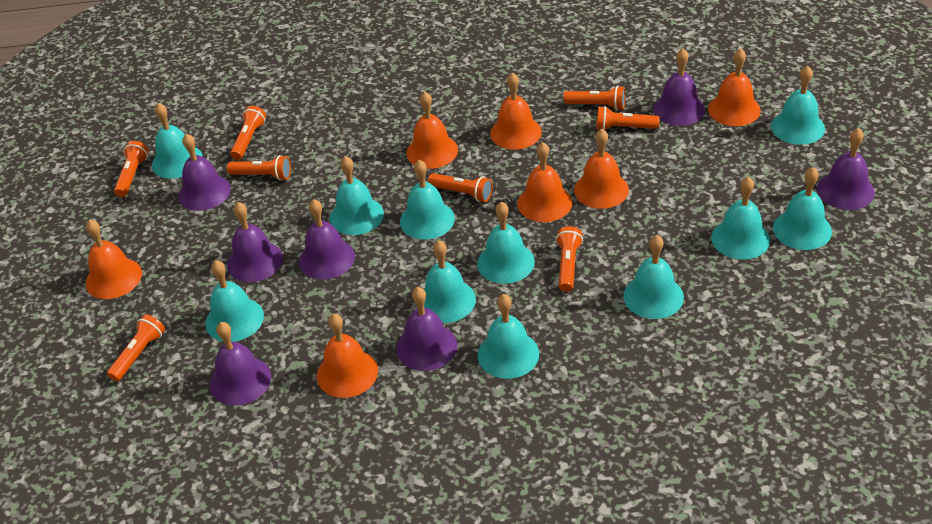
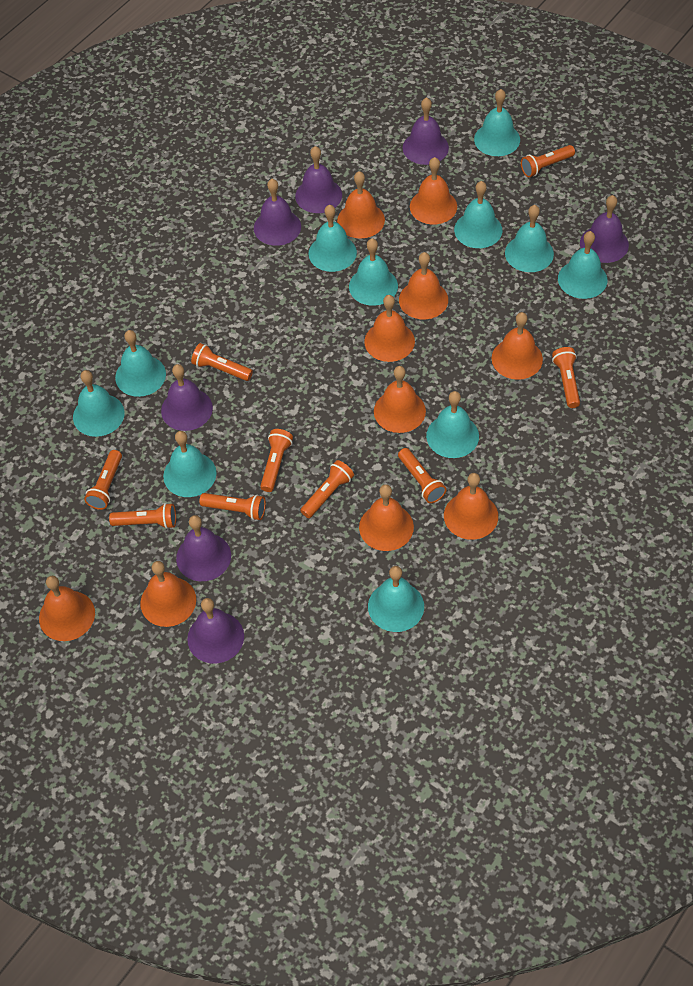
orange bell: 7 -> 10
orange flashlight: 8 -> 9

